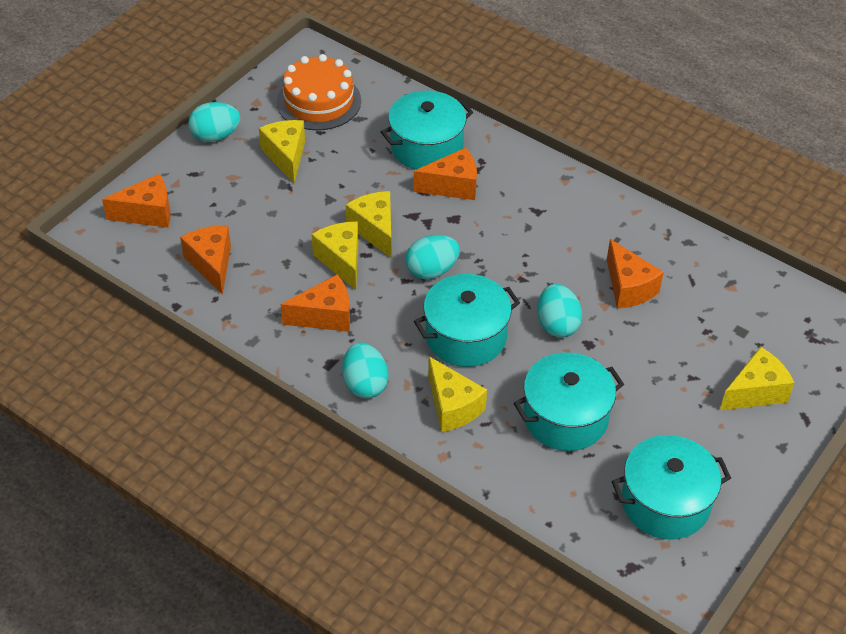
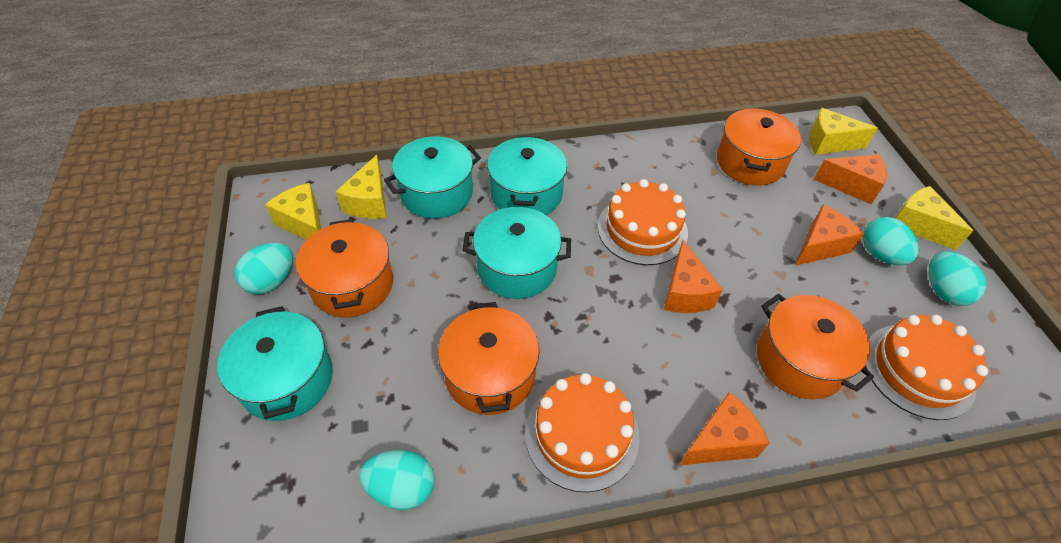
orange cake: 1 -> 3
orange cheese: 5 -> 4
orange pot: 0 -> 4
yellow cheese: 5 -> 4

